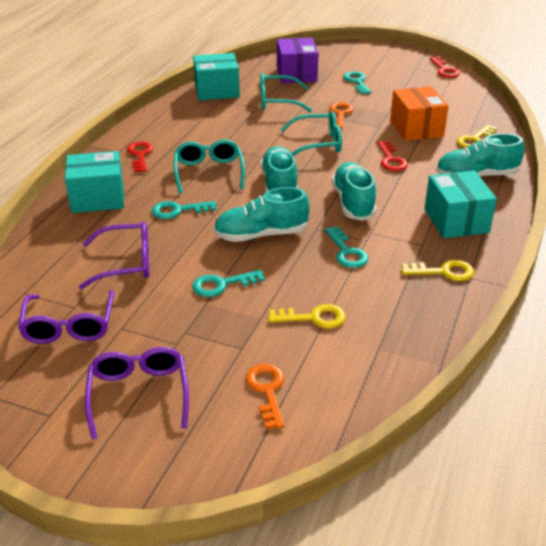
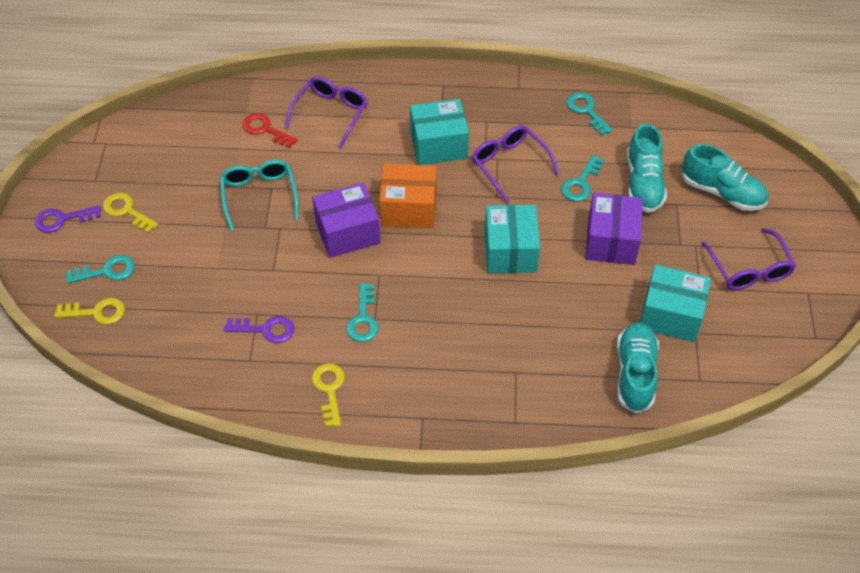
orange key: 2 -> 0
purple box: 1 -> 2
purple key: 0 -> 2
red key: 3 -> 1
turquoise glasses: 3 -> 1
turquoise shoe: 4 -> 3

